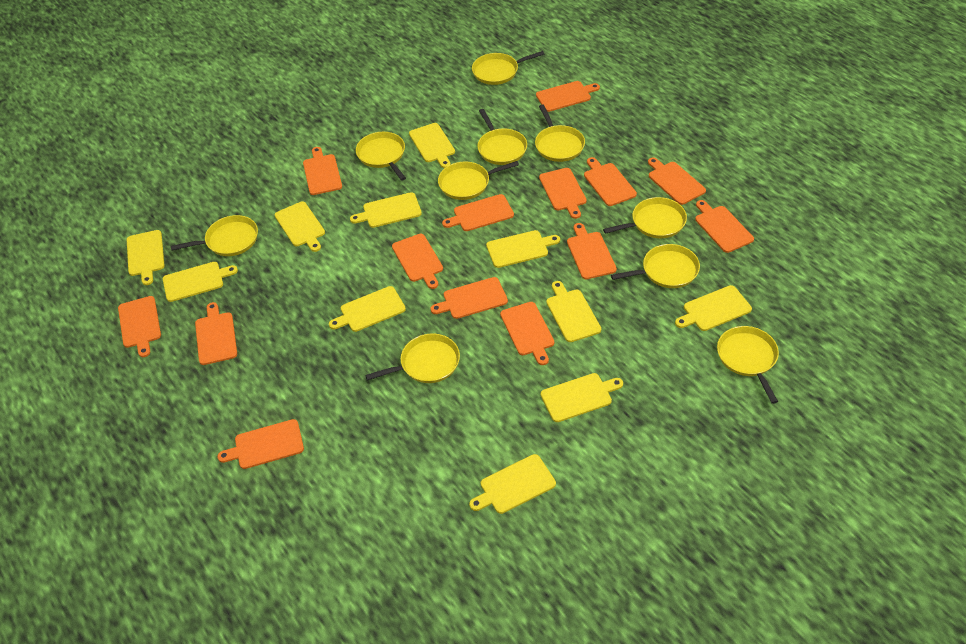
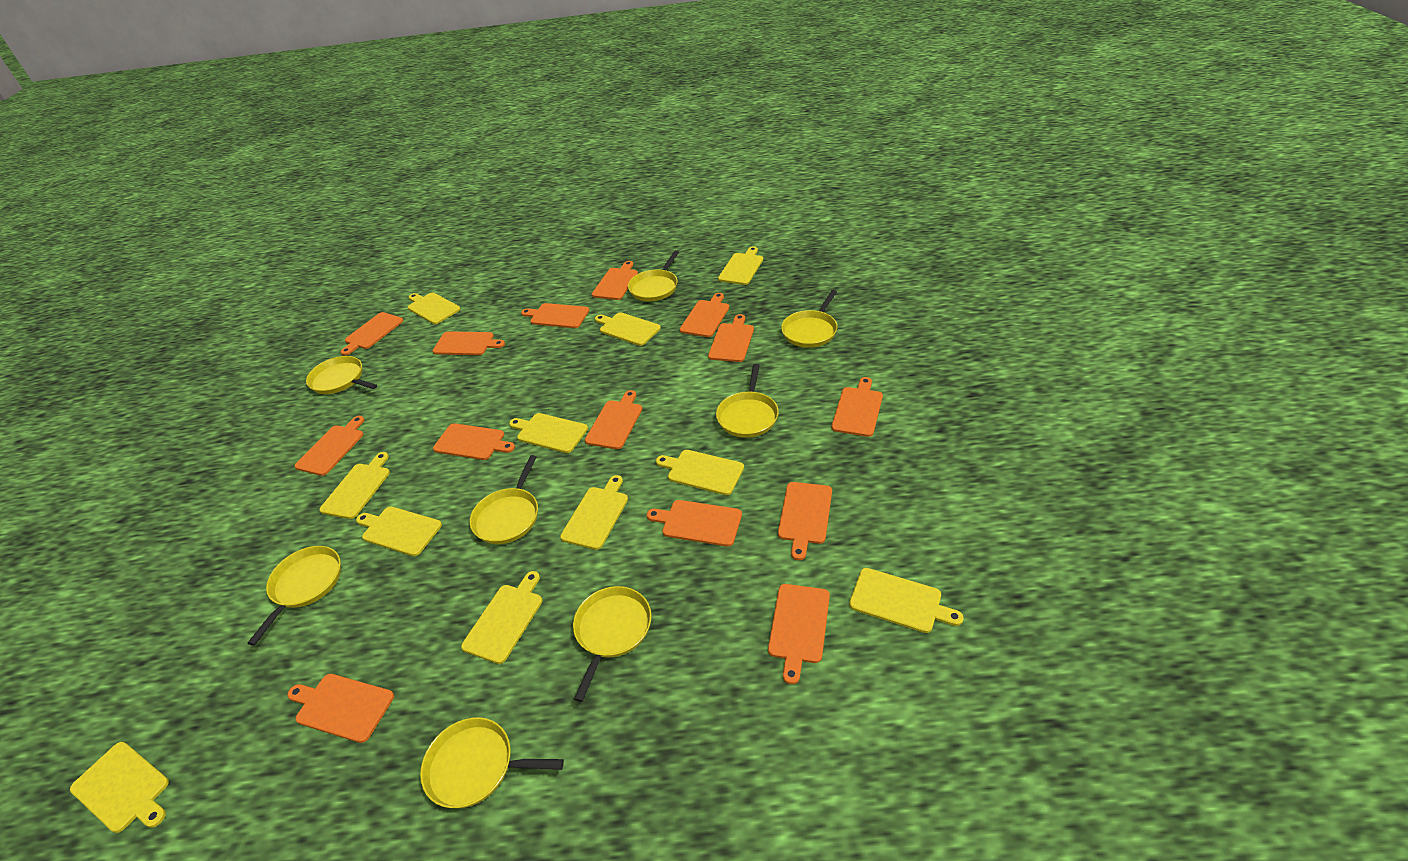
yellow pan: 10 -> 8

